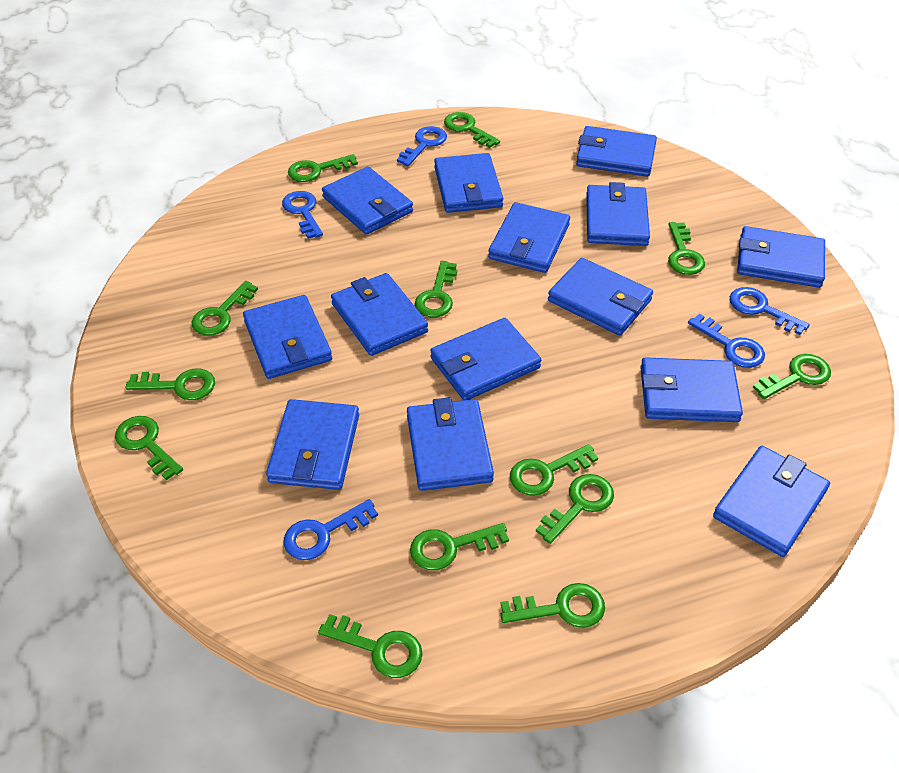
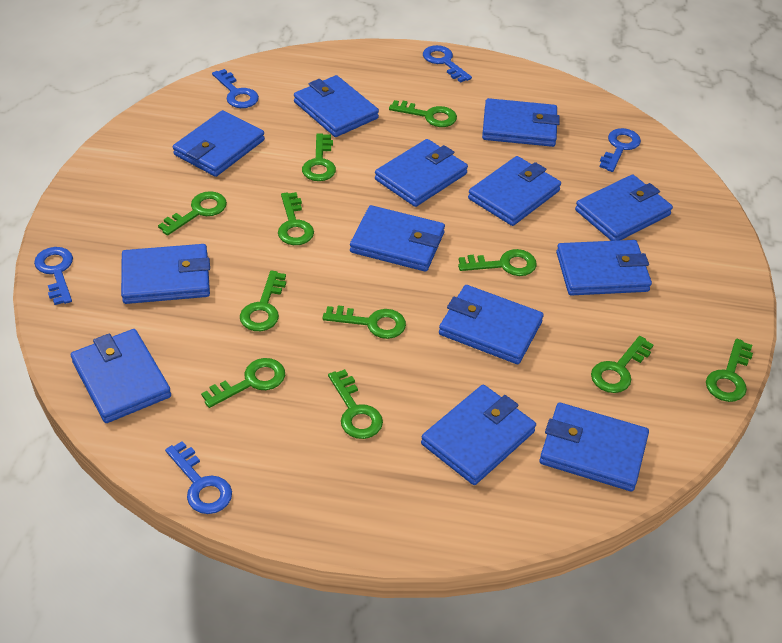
blue wallet: 14 -> 13
green key: 13 -> 11

